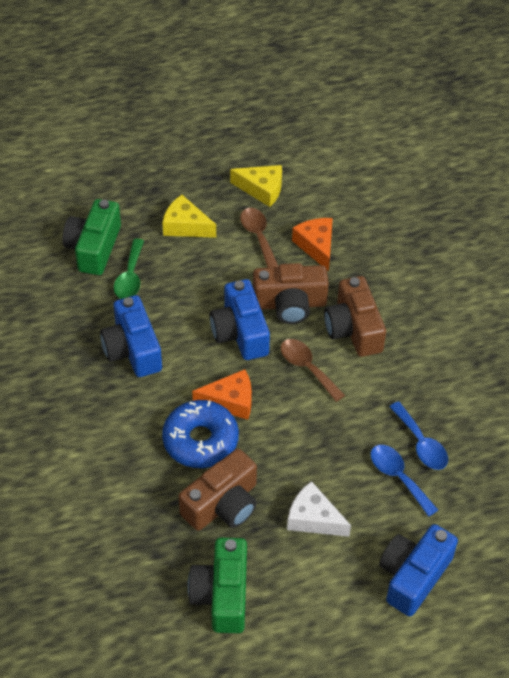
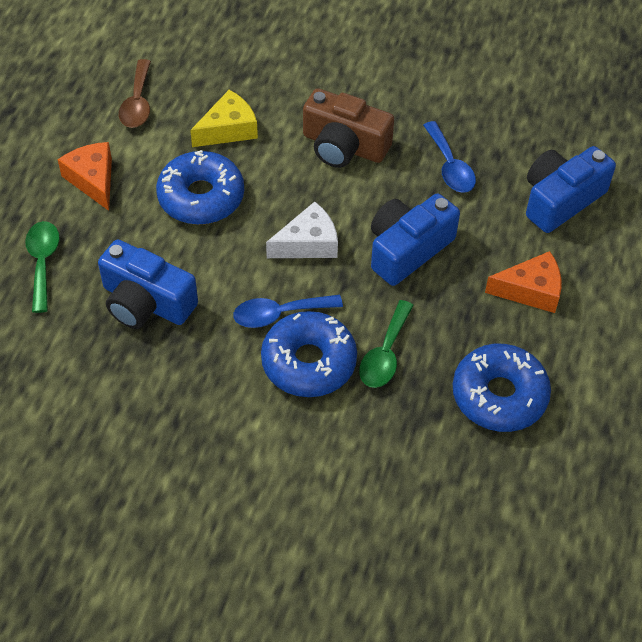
blue donut: 1 -> 3
brown camera: 3 -> 1
brown spoon: 2 -> 1
green camera: 2 -> 0
green spoon: 1 -> 2
yellow cheese: 2 -> 1

